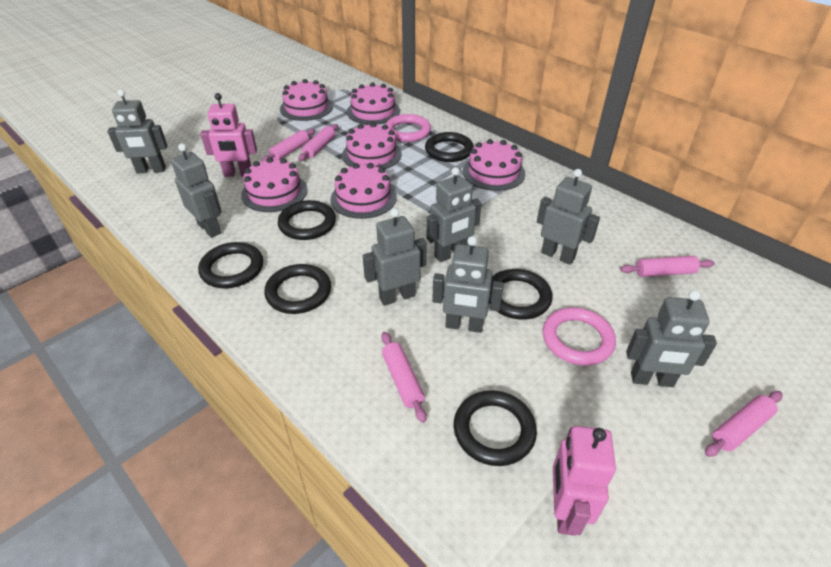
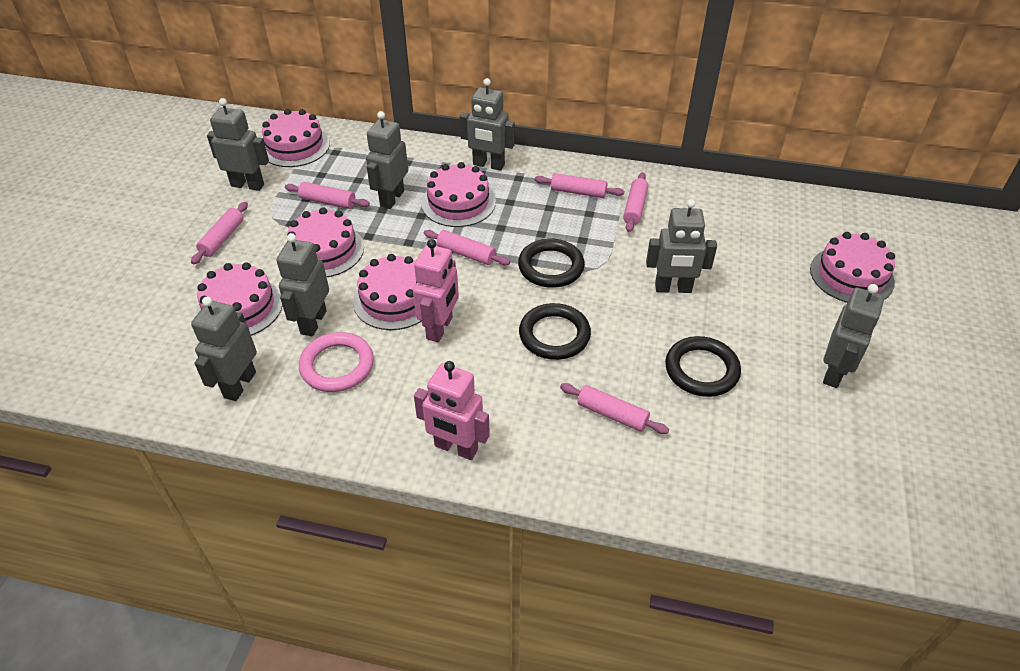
black ring: 6 -> 3
pink ring: 2 -> 1
pink rolling pin: 5 -> 6

